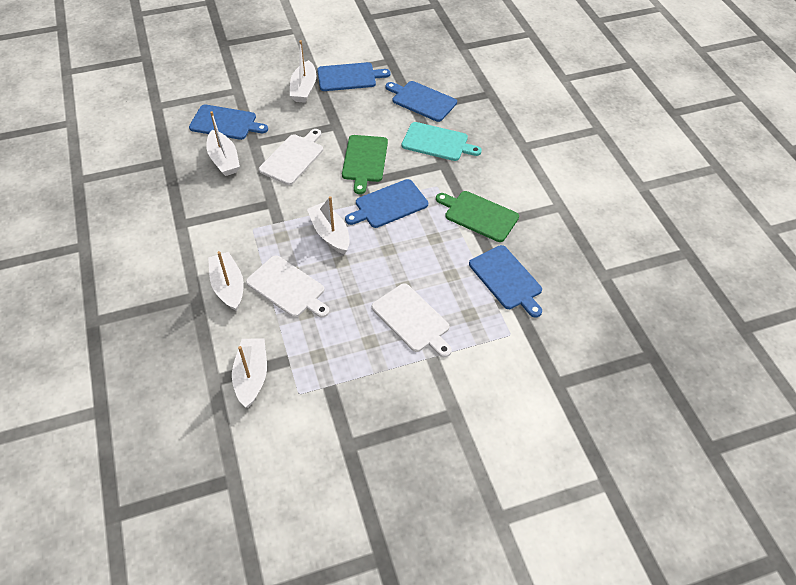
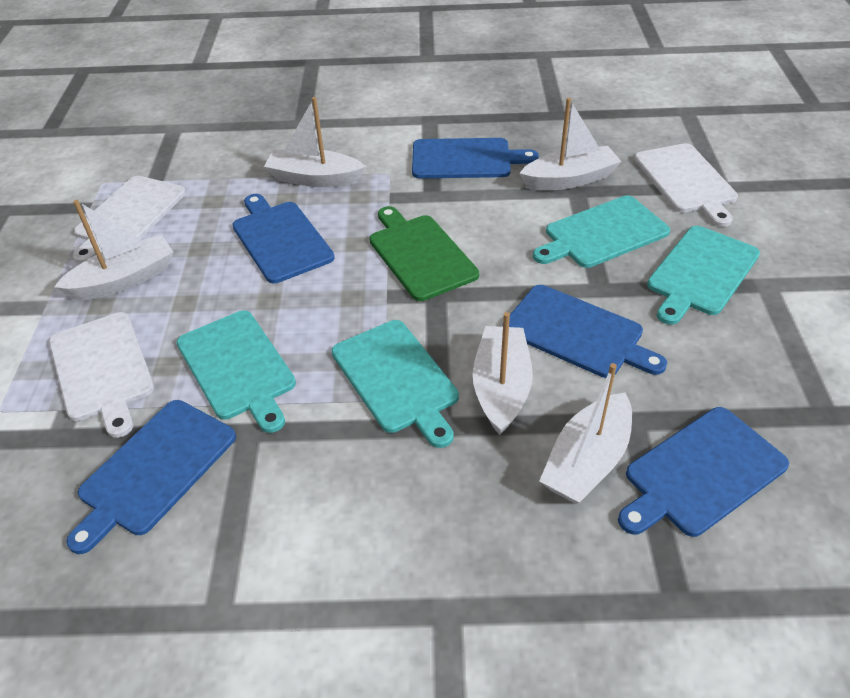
green cutting board: 2 -> 1
turquoise cutting board: 1 -> 4

